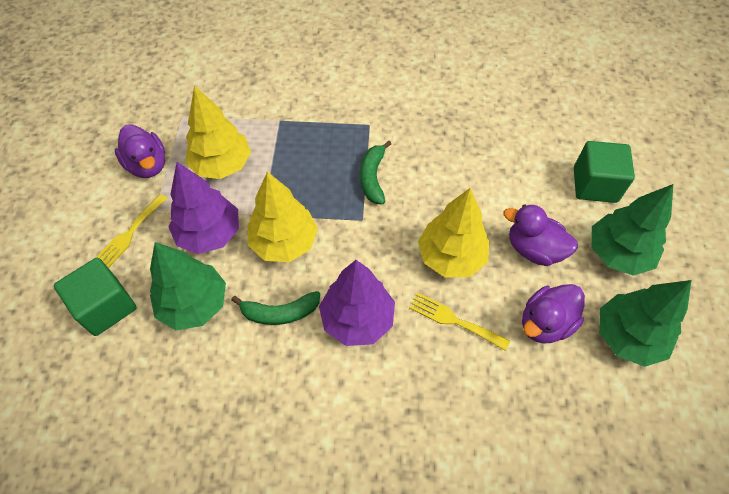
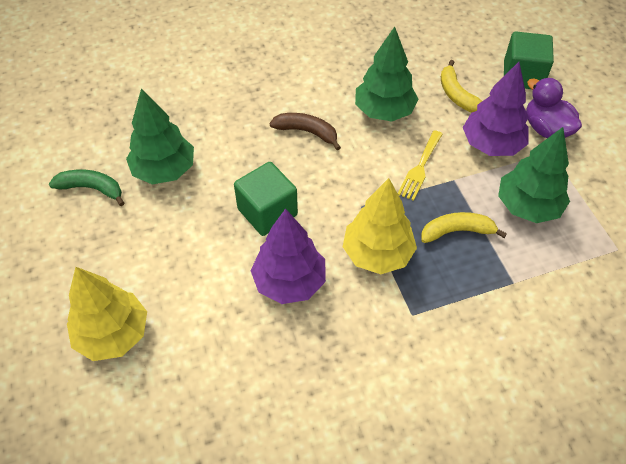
brown banana: 0 -> 1
green banana: 2 -> 1
purple duck: 3 -> 1
yellow banana: 0 -> 2
yellow fork: 2 -> 1
yellow tree: 3 -> 2

